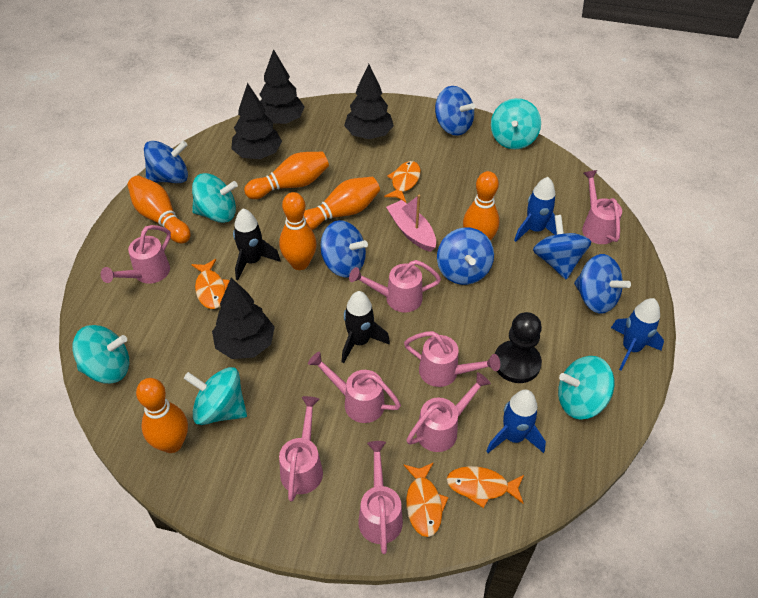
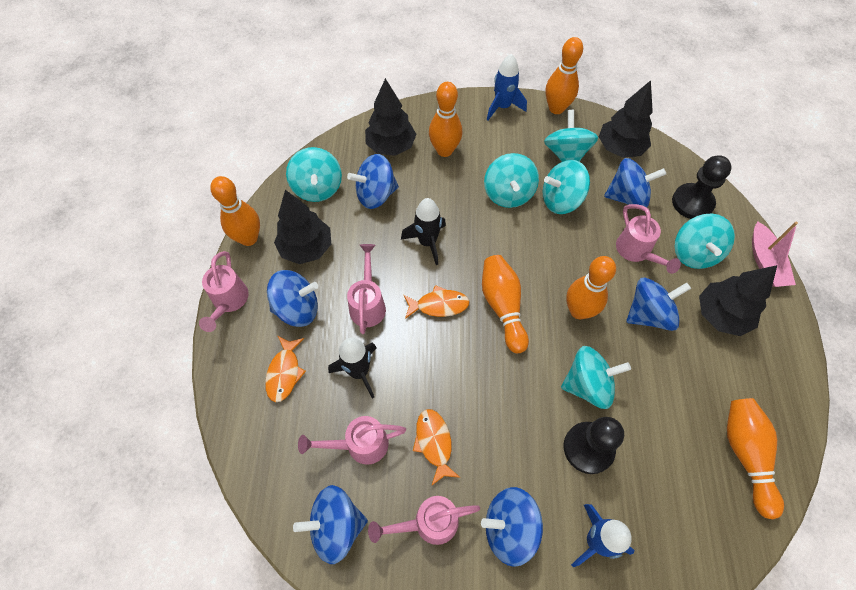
black pawn: 1 -> 2
blue rocket: 3 -> 2
orange fish: 4 -> 3
pink watering can: 8 -> 5
turquoise spinning top: 5 -> 6

